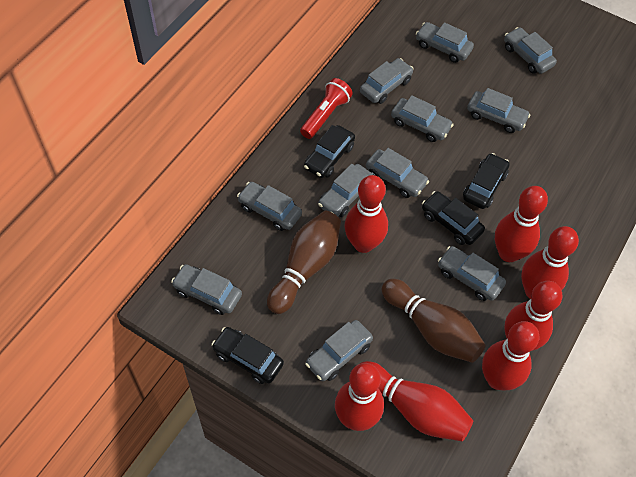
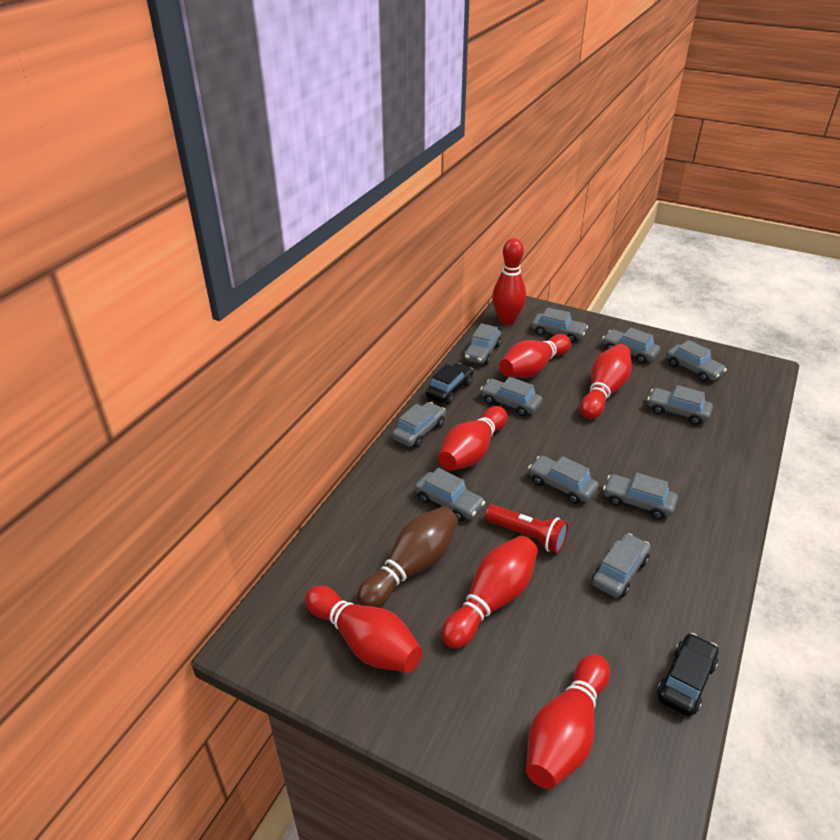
black car: 4 -> 2
brown bowling pin: 2 -> 1

